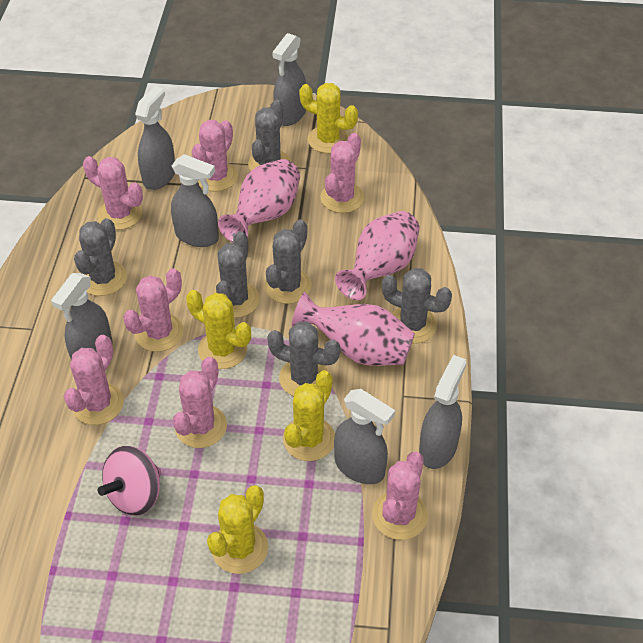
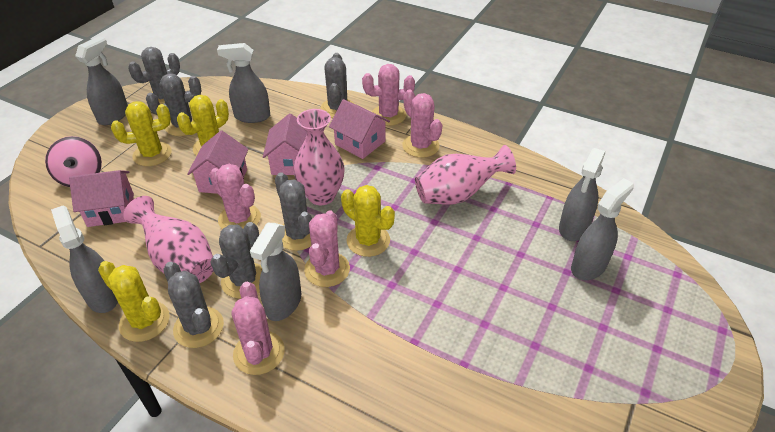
pink cactus: 7 -> 5
pink house: 0 -> 4

